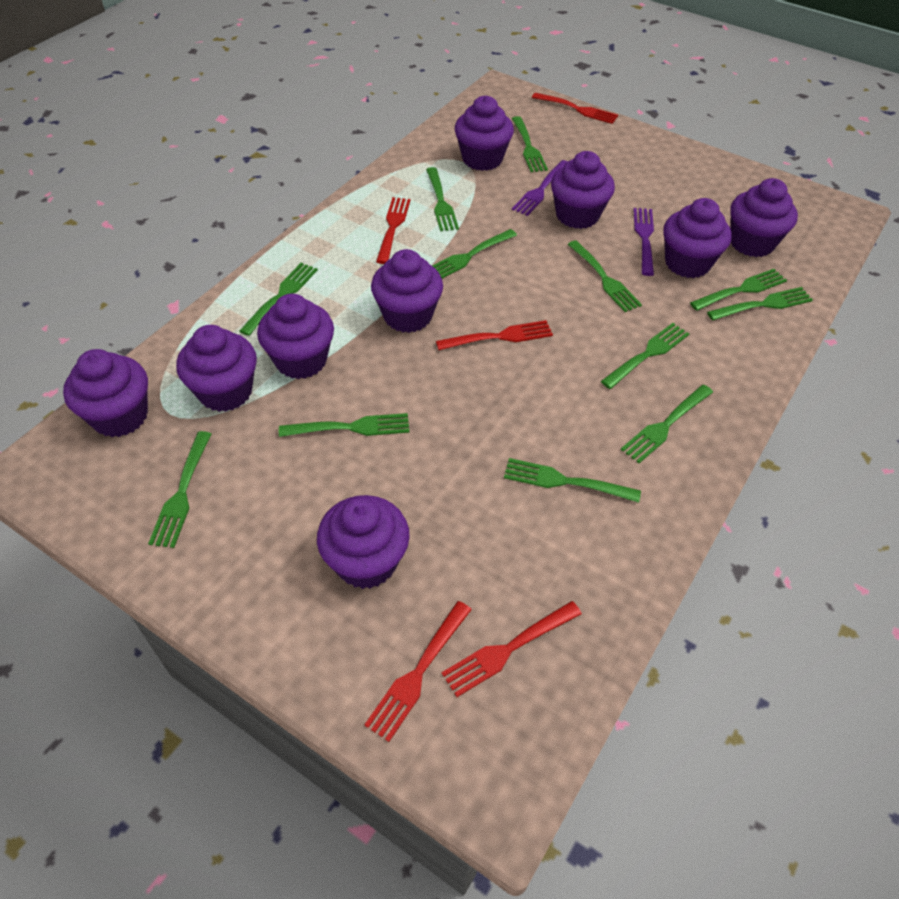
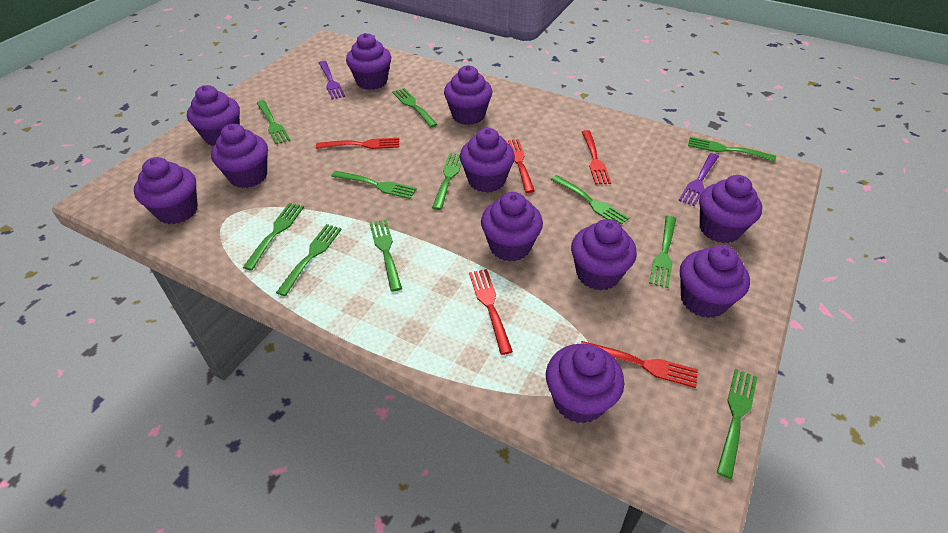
green fork: 12 -> 11
purple cupcake: 9 -> 11

